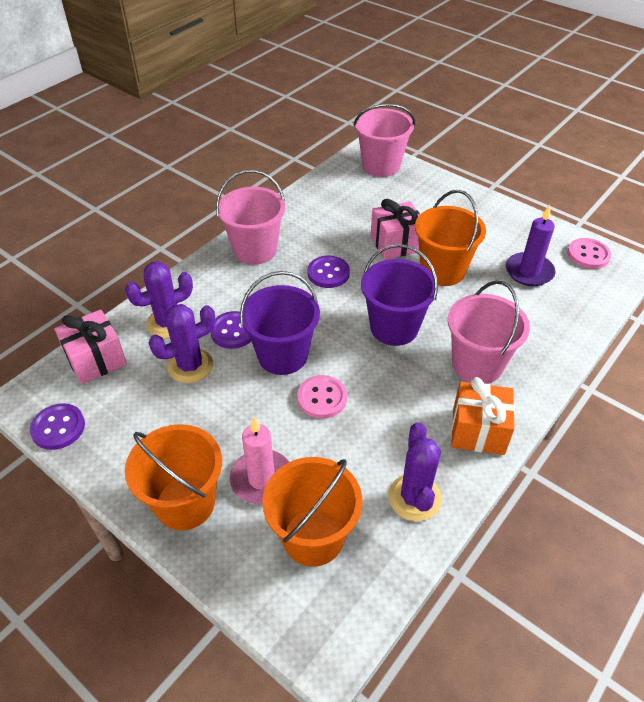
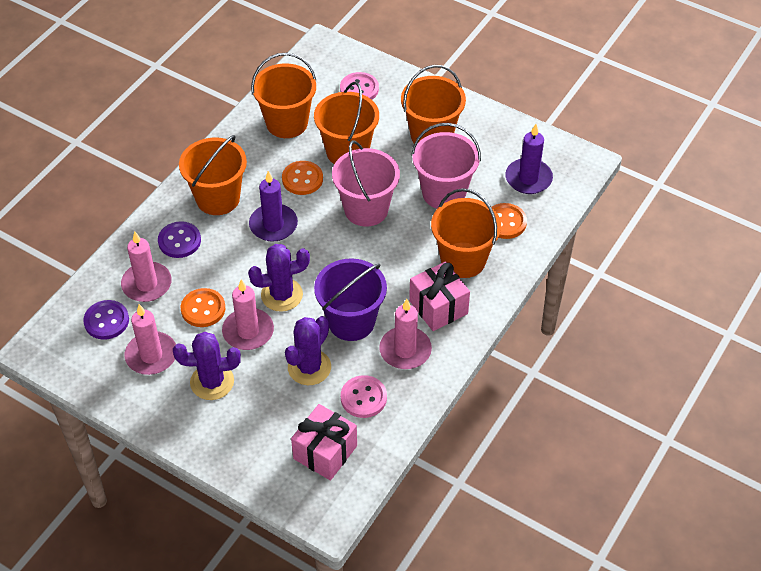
orange bucket: 3 -> 5
orange button: 0 -> 3
orange gift: 1 -> 0
pink bucket: 3 -> 2
pink candle: 1 -> 4
purple bucket: 2 -> 1
purple button: 3 -> 2
purple candle: 1 -> 2

